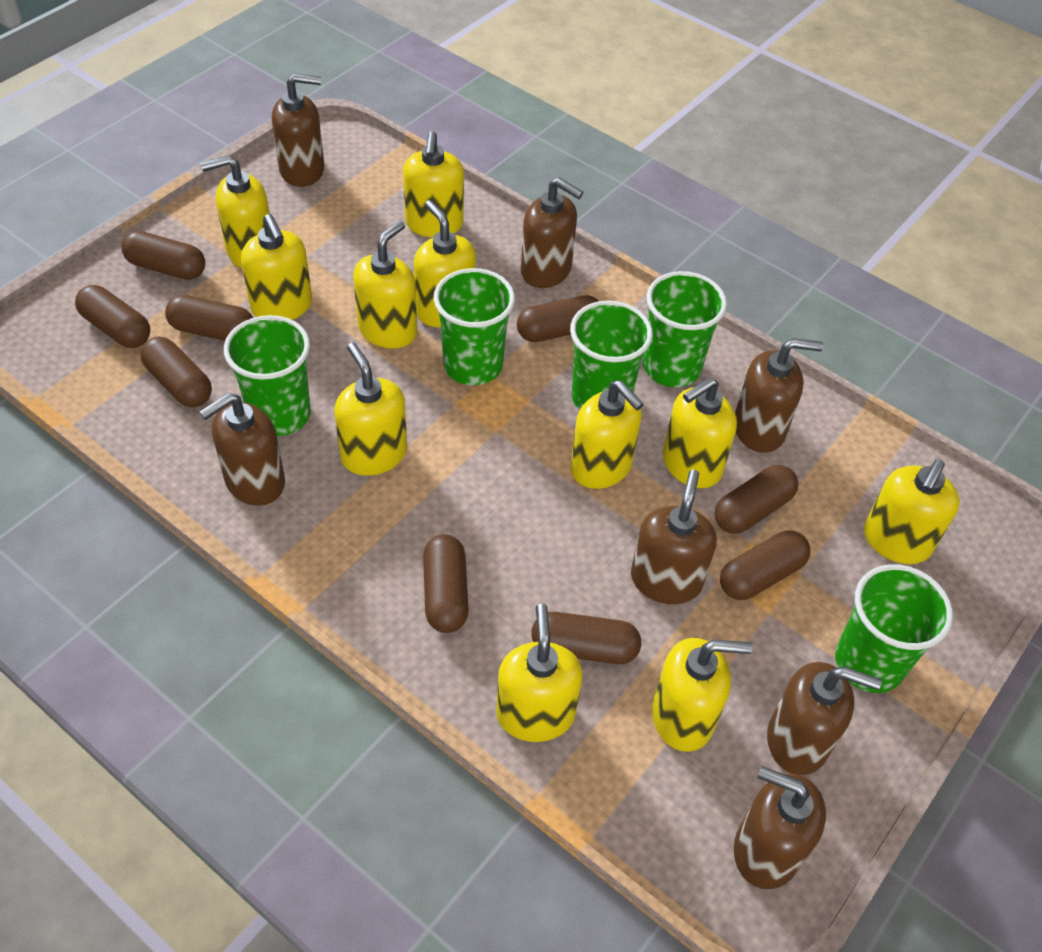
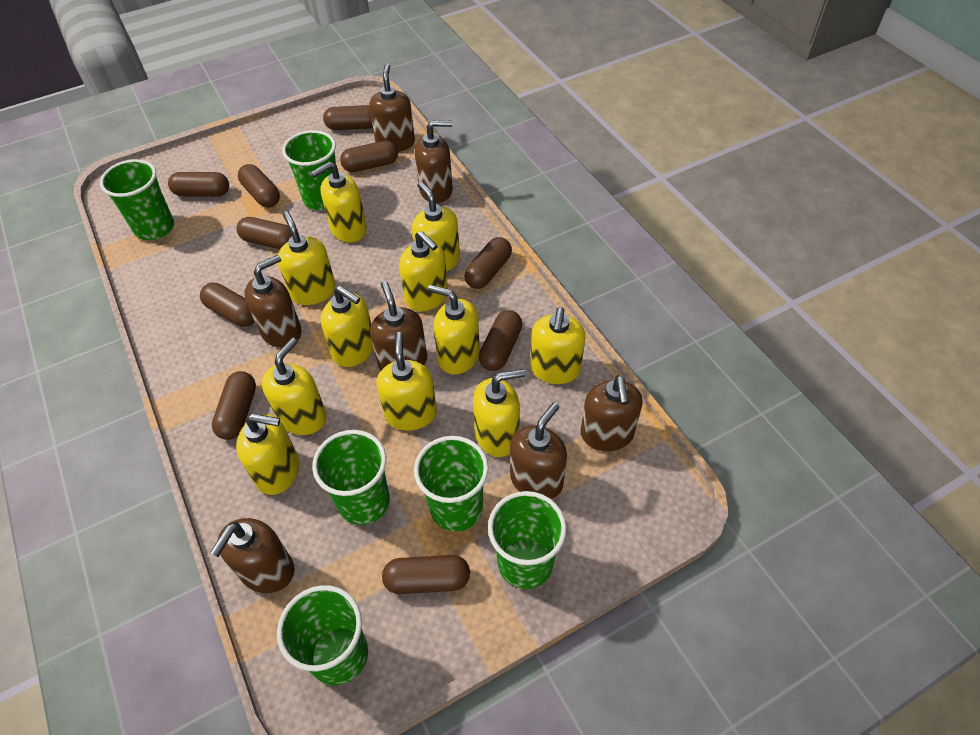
brown capsule: 9 -> 10
green cup: 5 -> 6

